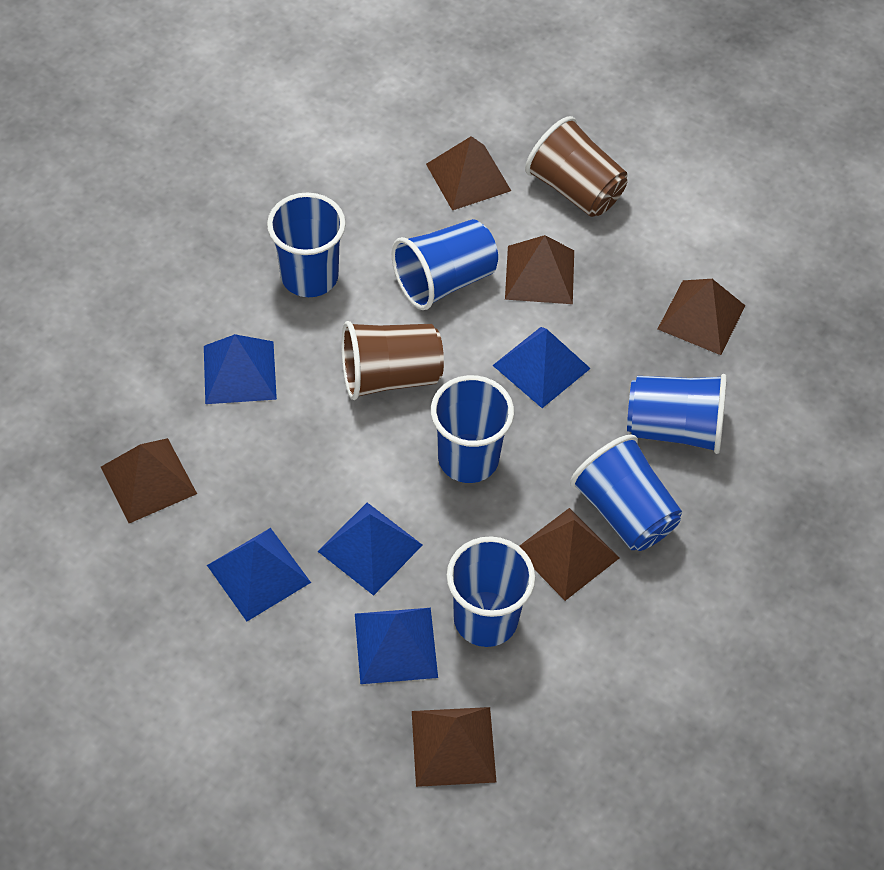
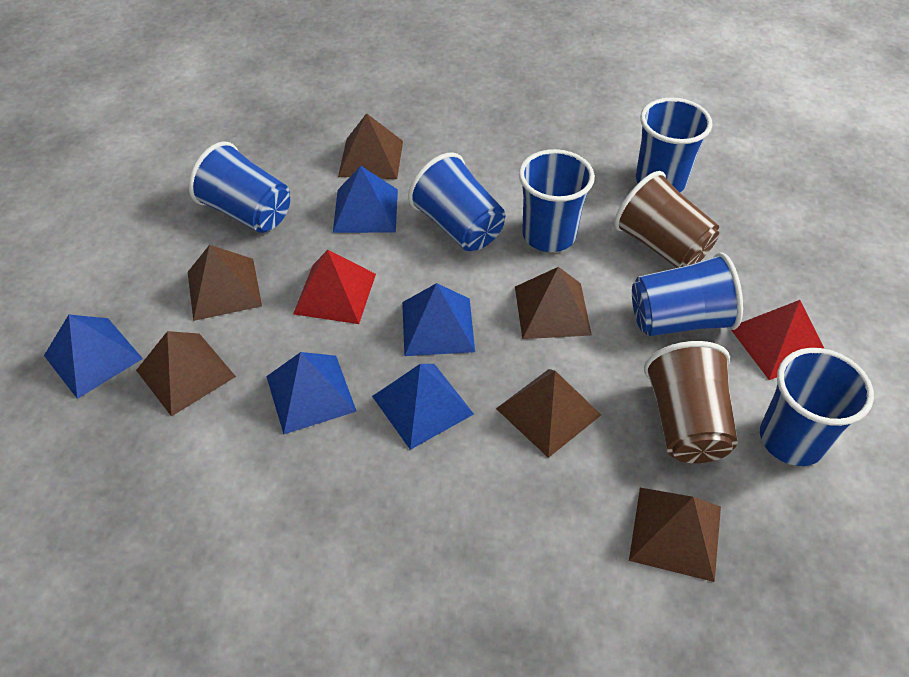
red pyramid: 0 -> 2

